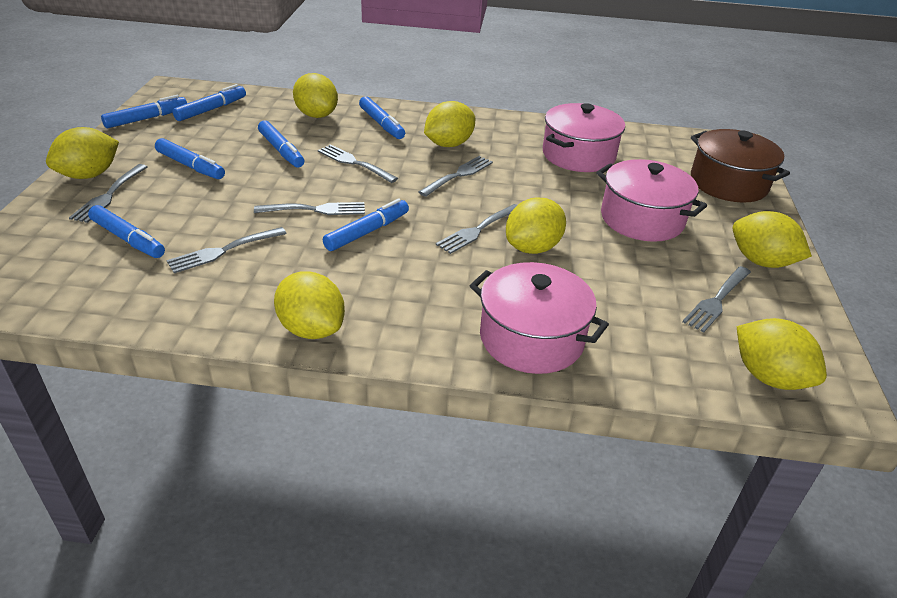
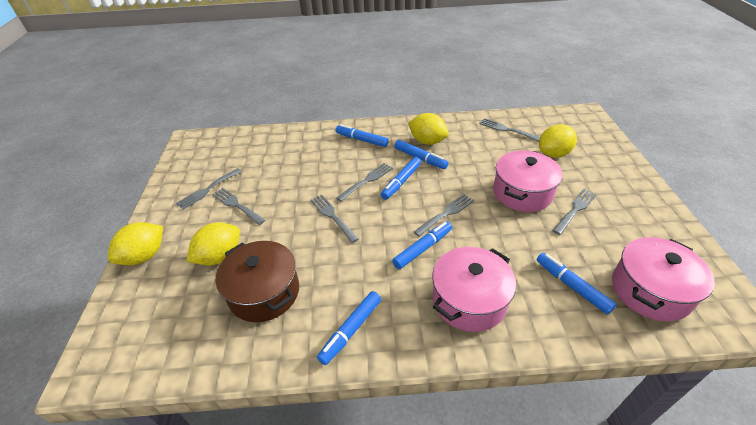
blue marker: 7 -> 6
yellow lemon: 7 -> 4

